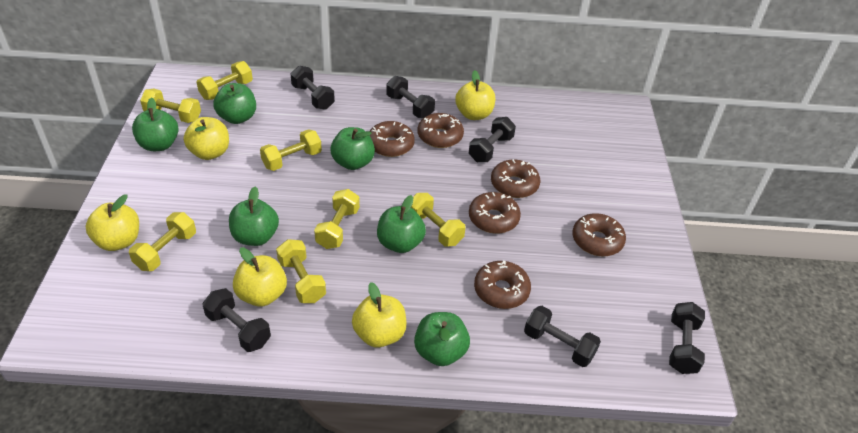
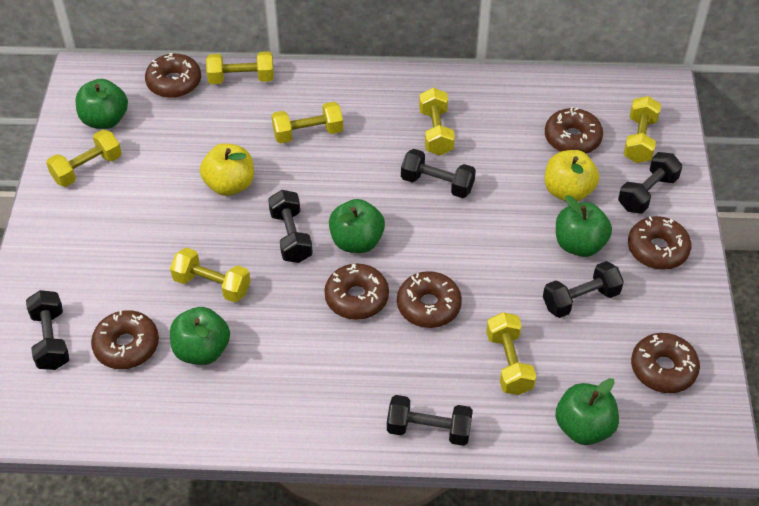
brown donut: 6 -> 7
green apple: 6 -> 5
yellow apple: 5 -> 2

